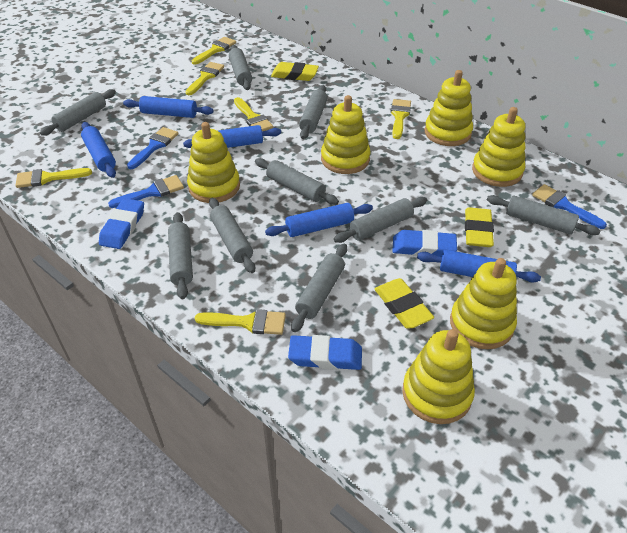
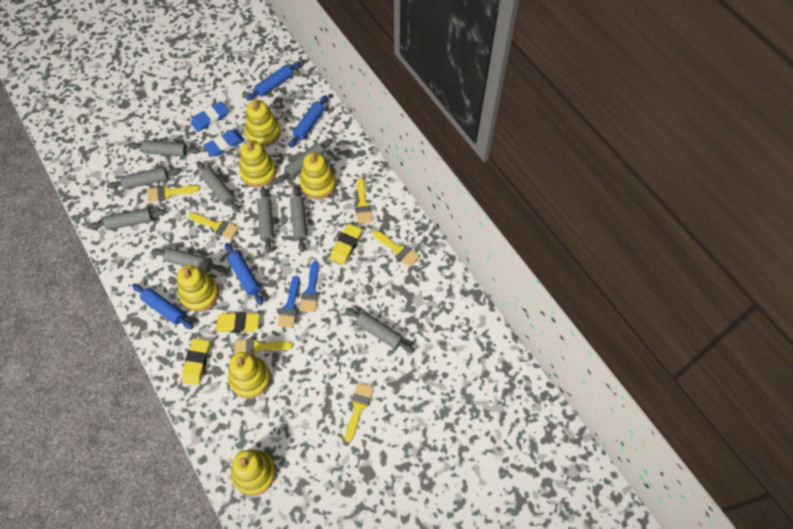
blue brush: 3 -> 2
blue eraser: 3 -> 2
blue rolling pin: 5 -> 4

